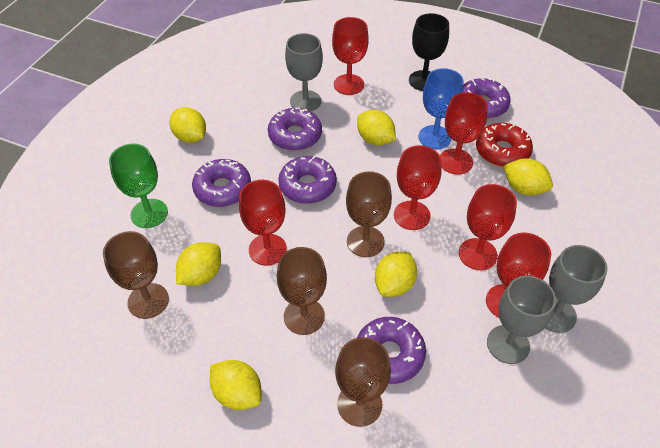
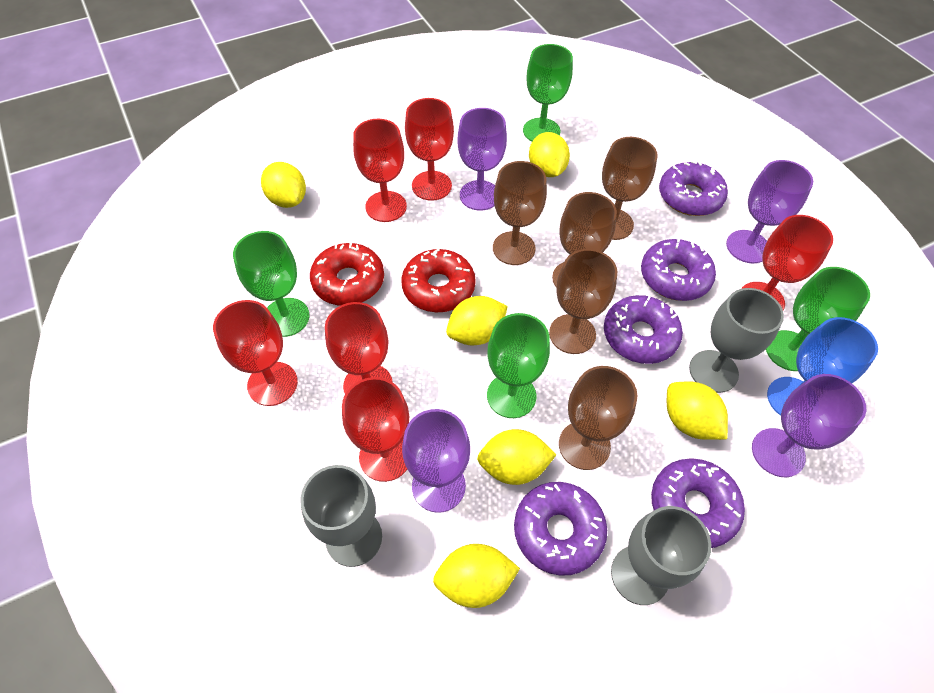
black goblet: 1 -> 0
brown goblet: 4 -> 5
green goblet: 1 -> 4
purple goblet: 0 -> 4
red donut: 1 -> 2

